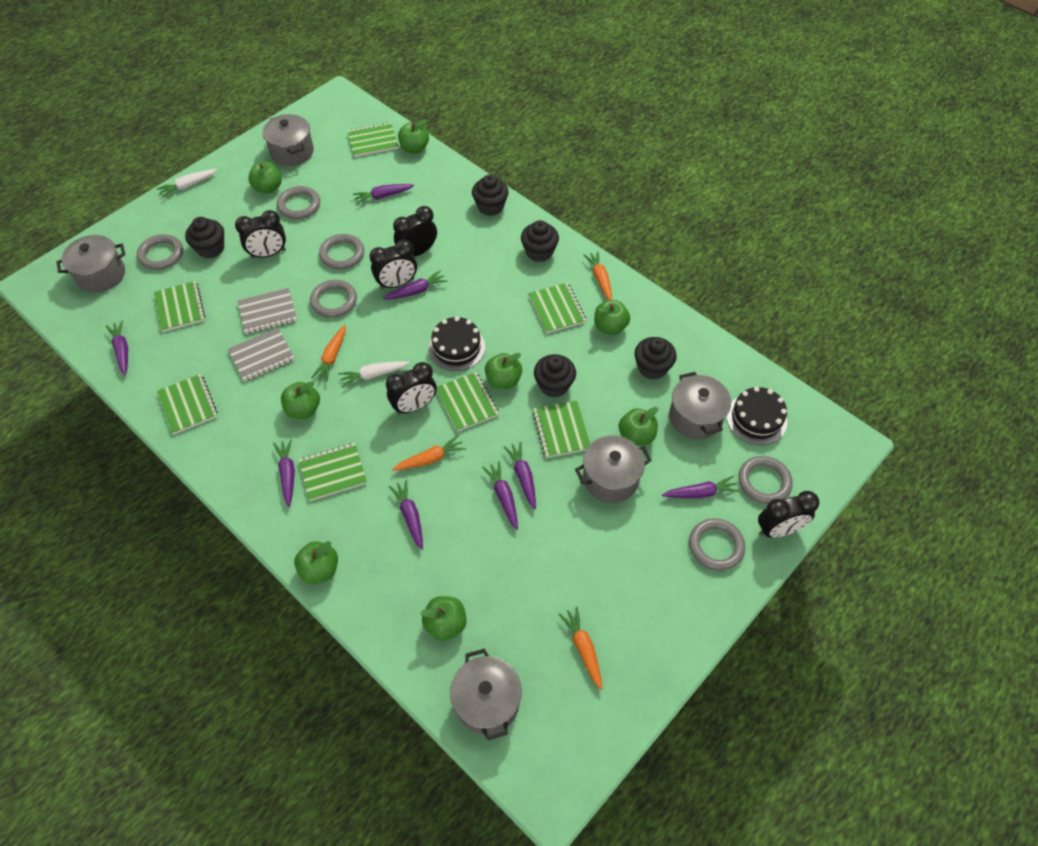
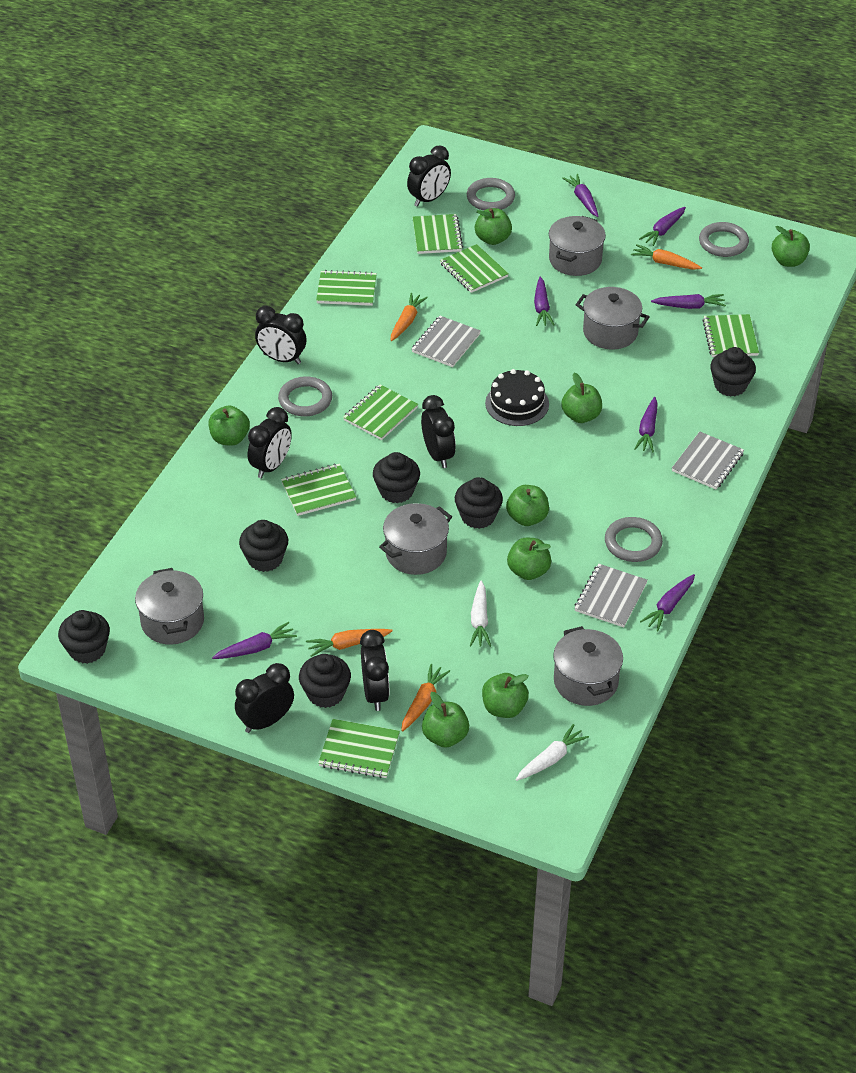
black cake: 2 -> 1
black clock: 5 -> 6
black cupcake: 5 -> 6
grey notebook: 2 -> 3
grey ring: 6 -> 4
purple carrot: 8 -> 7

